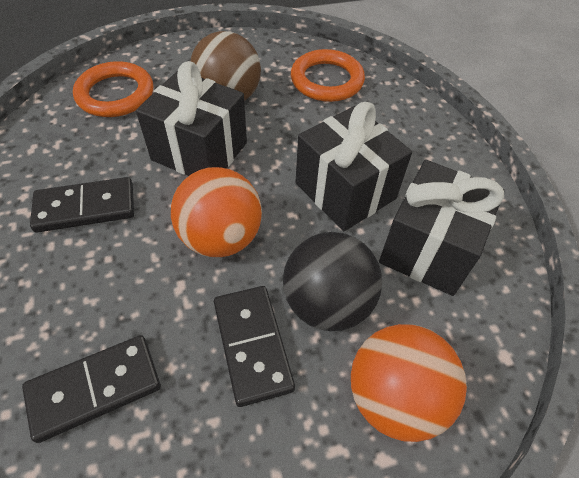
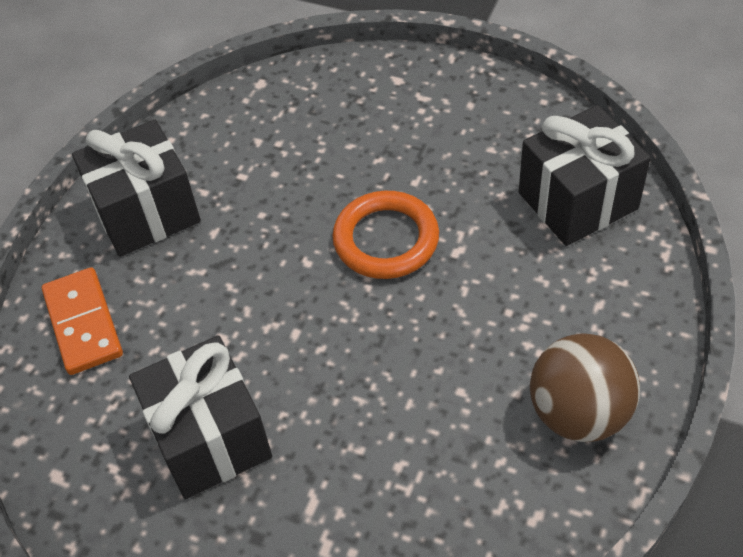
black ball: 1 -> 0
black domino: 3 -> 0
orange ball: 2 -> 0
orange domino: 0 -> 1
orange ring: 2 -> 1

